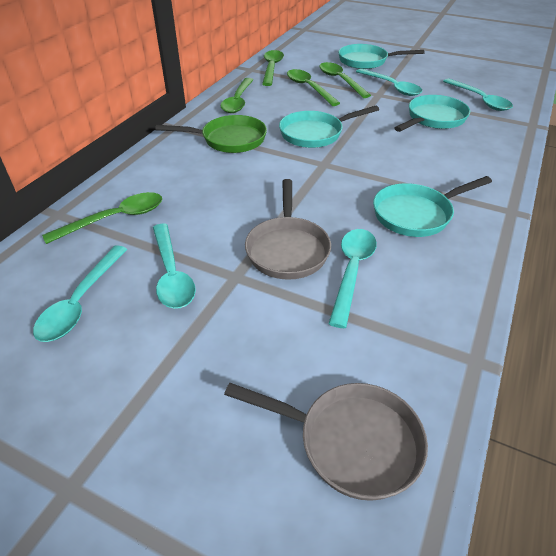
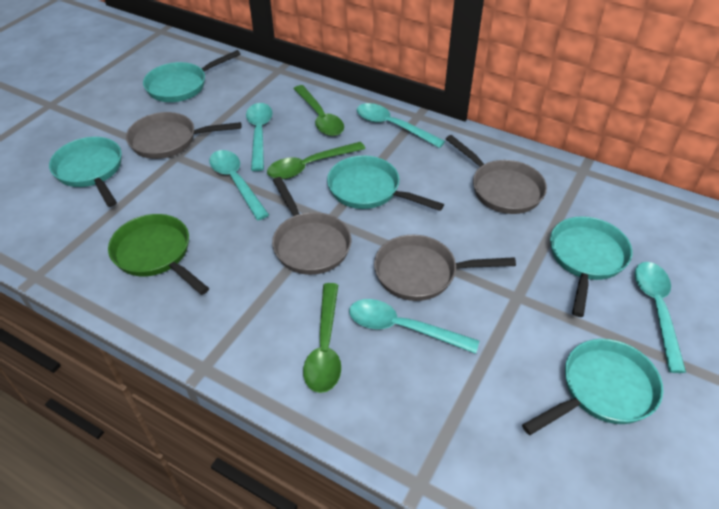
green spoon: 5 -> 3
grey pan: 2 -> 4
turquoise pan: 4 -> 5

